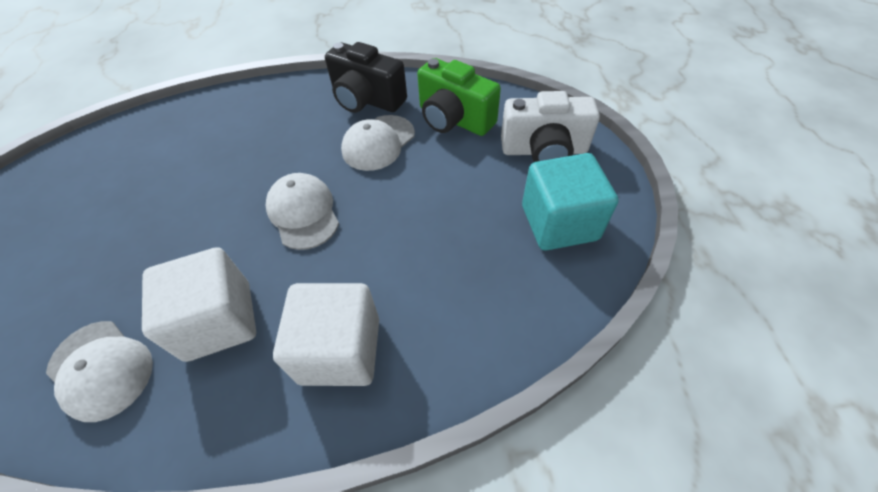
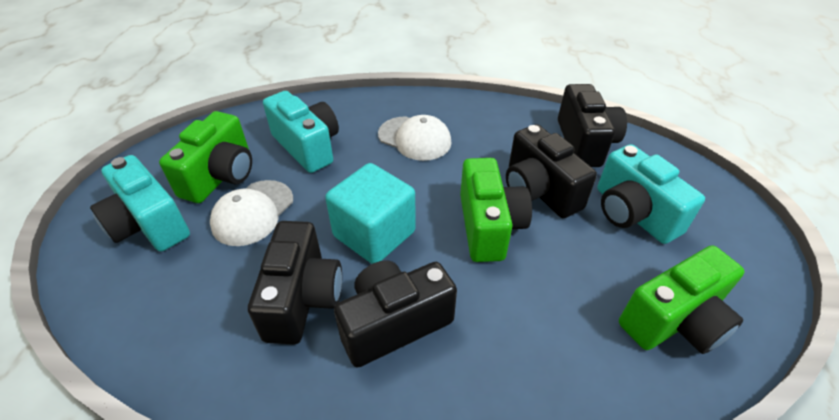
black camera: 1 -> 4
green camera: 1 -> 3
turquoise camera: 0 -> 3
white camera: 1 -> 0
white cap: 3 -> 2
white cube: 2 -> 0

